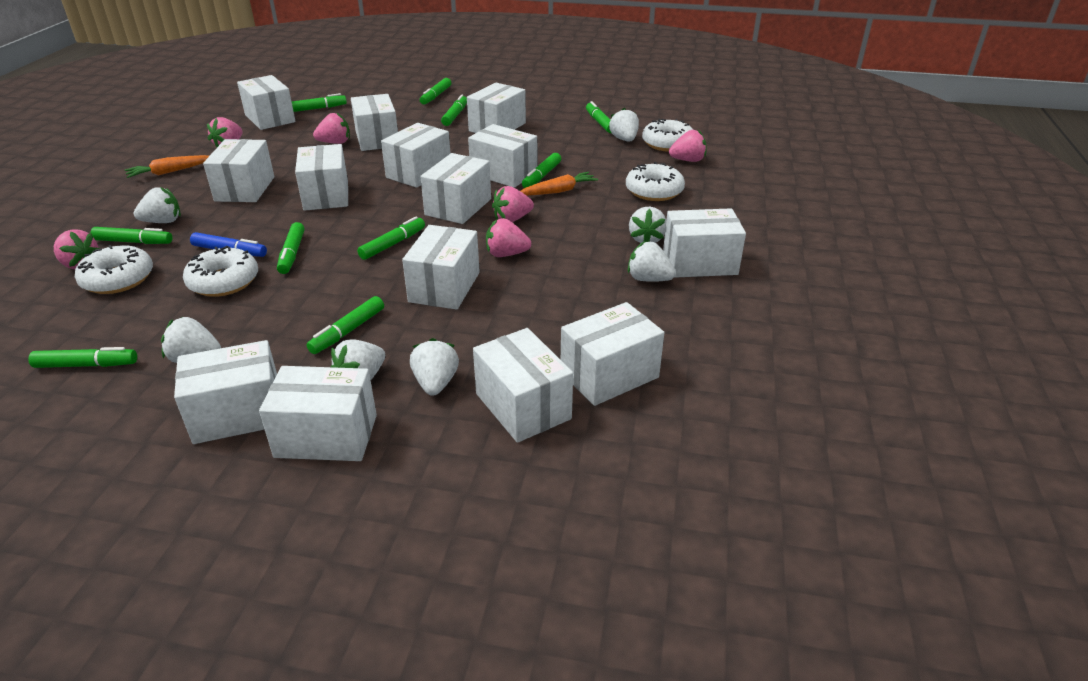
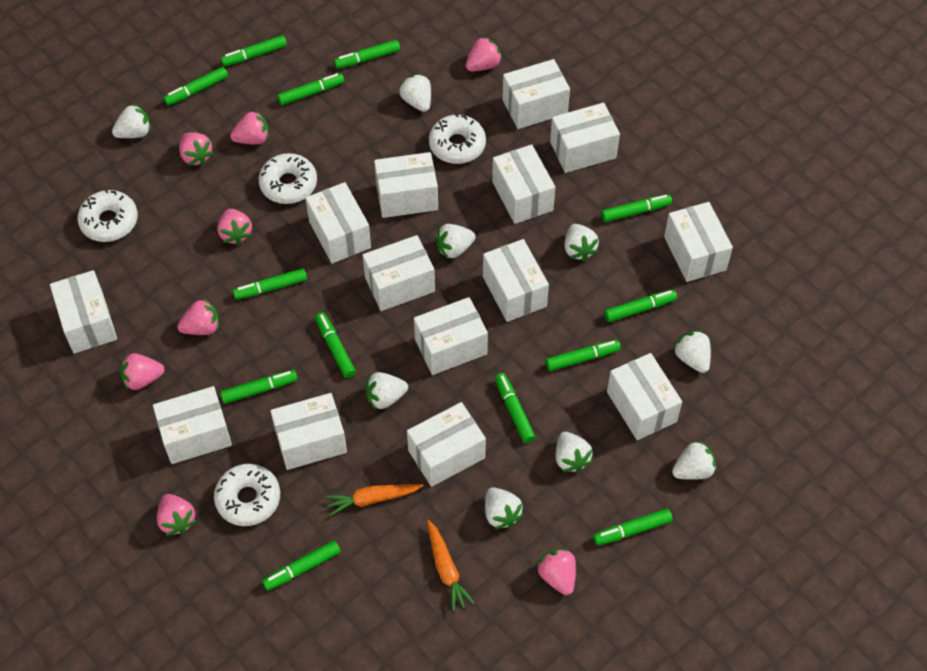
blue marker: 1 -> 0
green marker: 10 -> 13
pink strawberry: 6 -> 8
white strawberry: 7 -> 9

